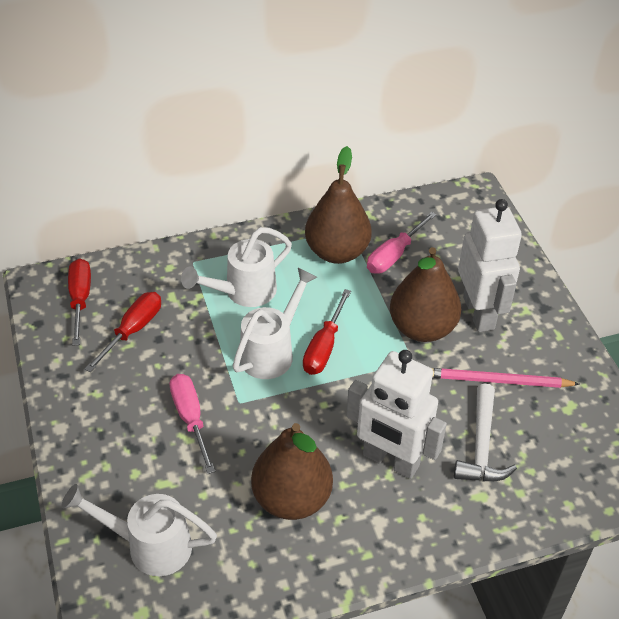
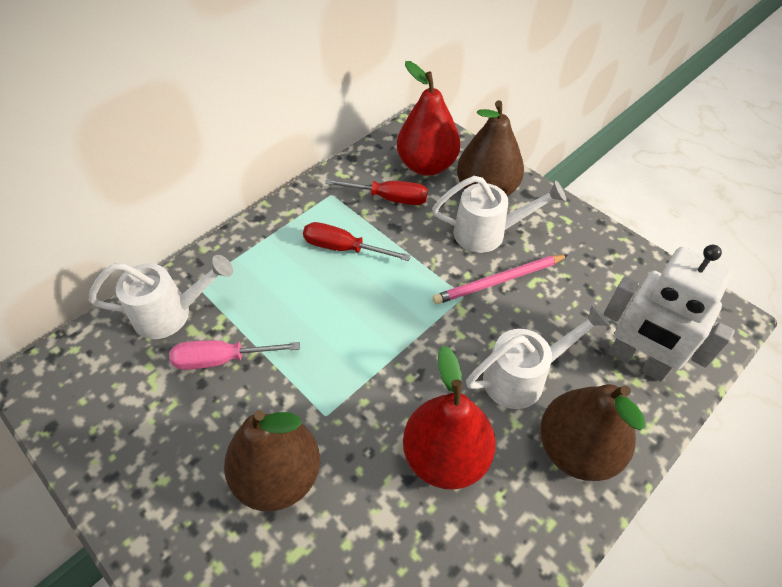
pink screwdriver: 2 -> 1
red pear: 0 -> 2
red screwdriver: 3 -> 2
white hammer: 1 -> 0
white robot: 2 -> 1

